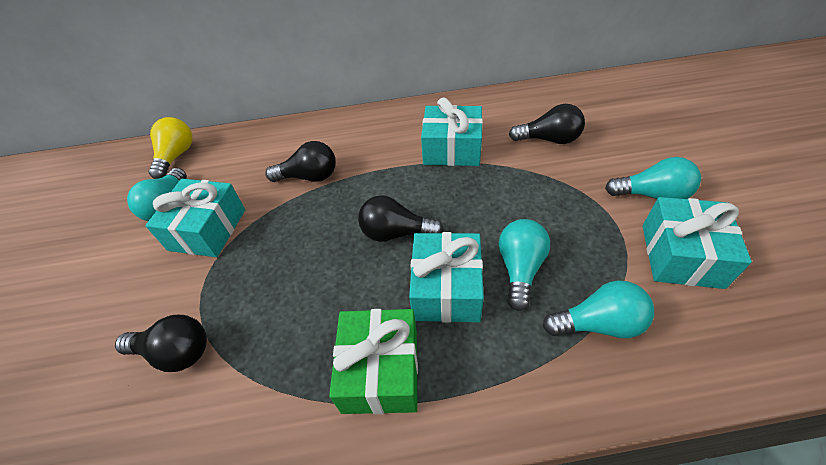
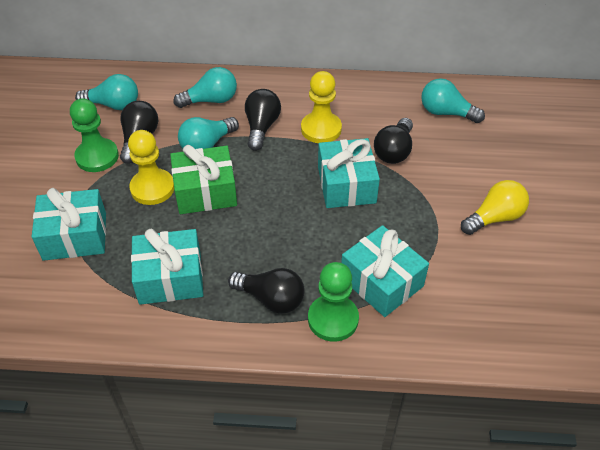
green pawn: 0 -> 2
yellow pawn: 0 -> 2

